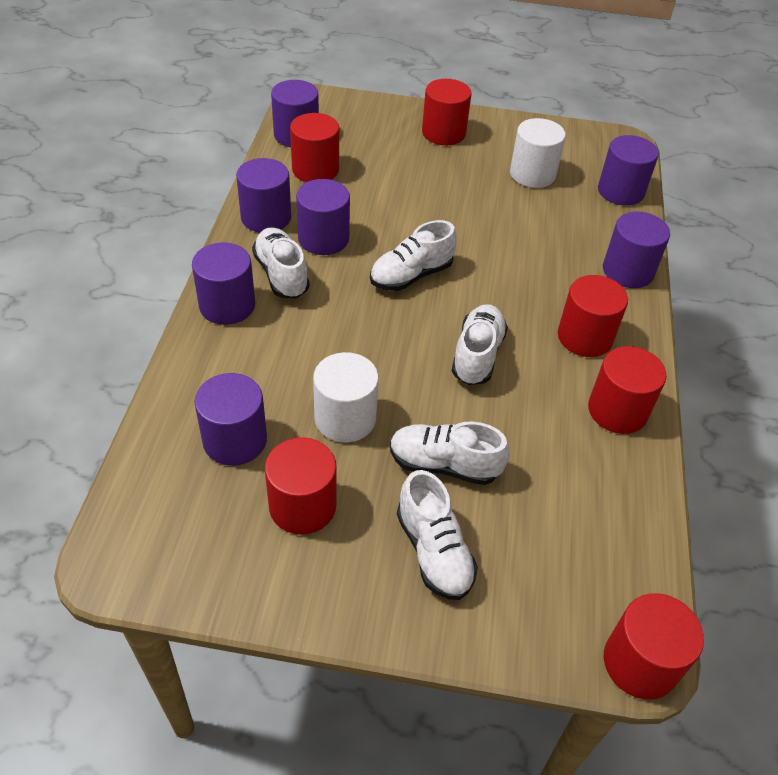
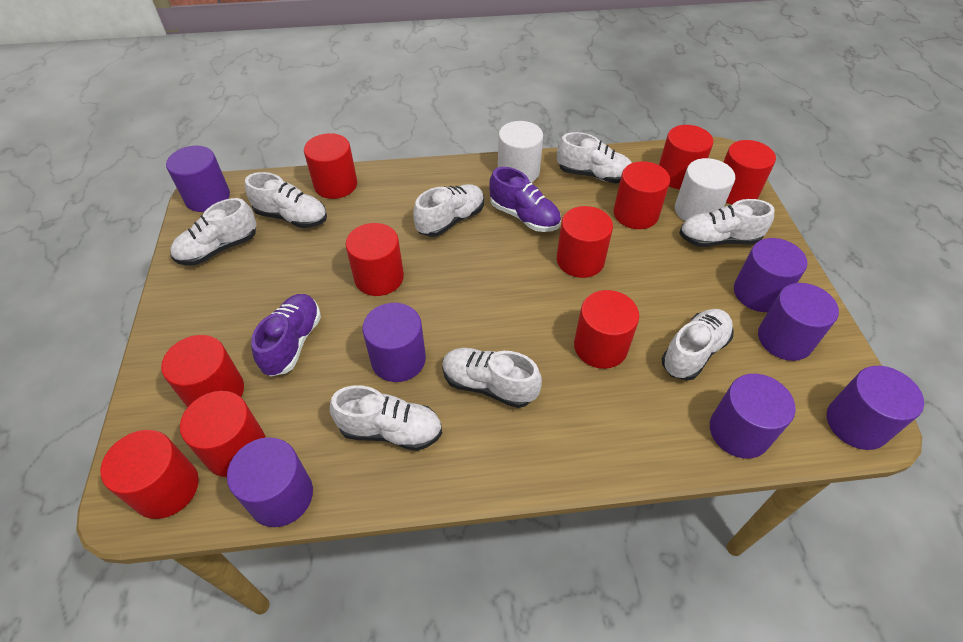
purple shoe: 0 -> 2
red cylinder: 6 -> 10
white shoe: 5 -> 8

